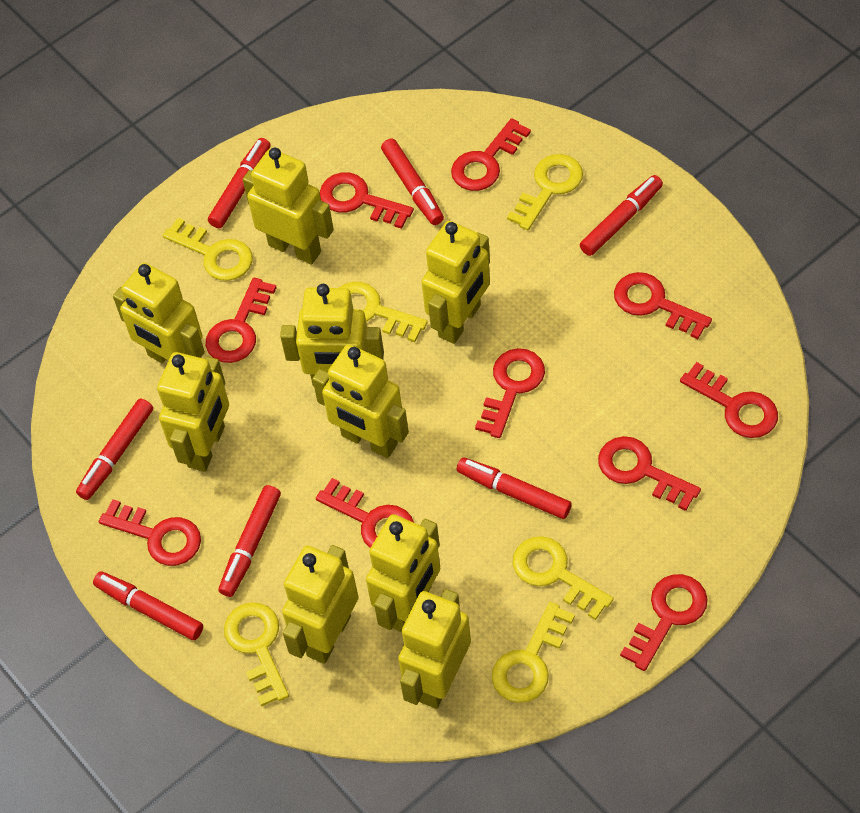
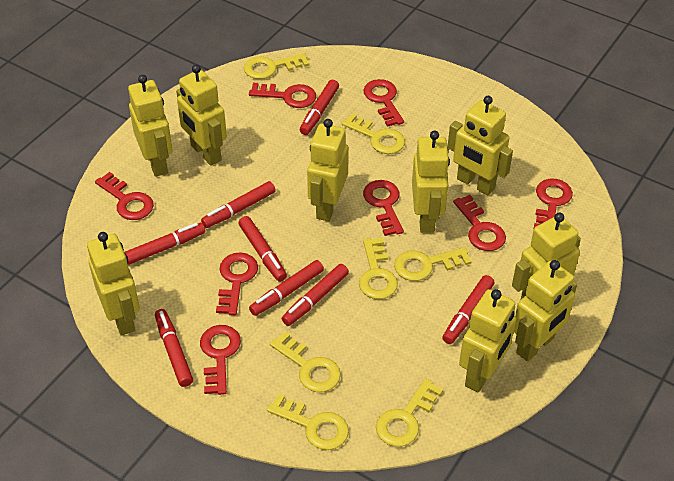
red key: 10 -> 8
red marker: 7 -> 8
yellow key: 6 -> 7

